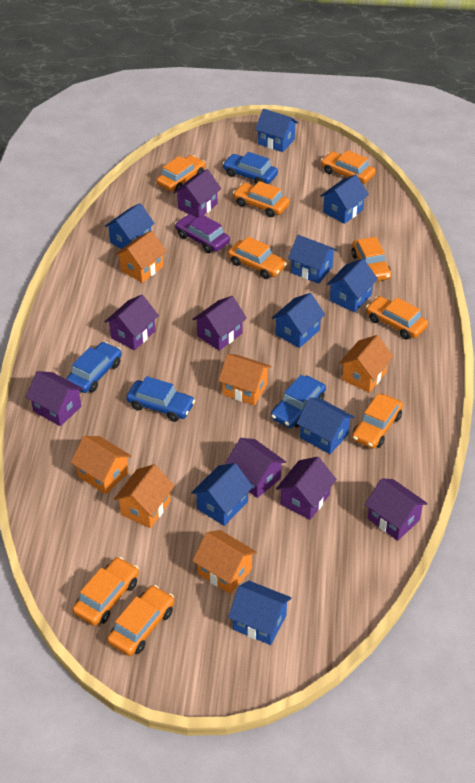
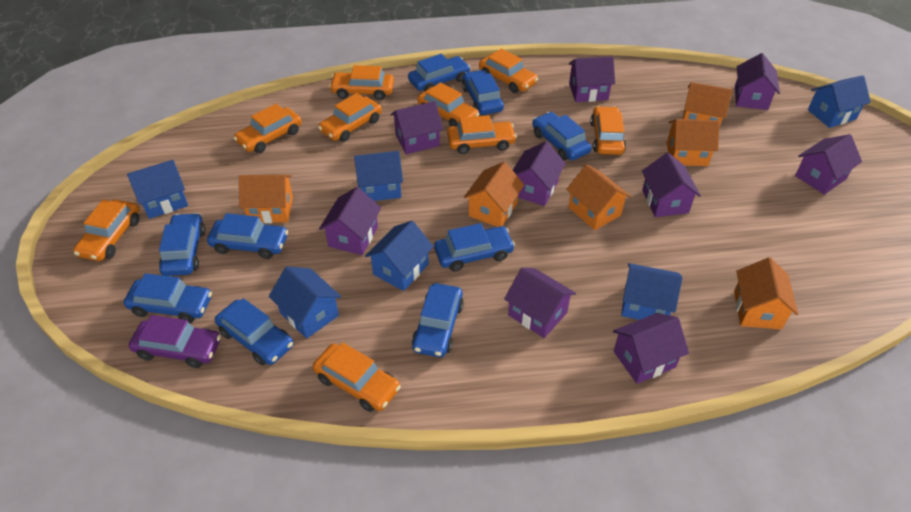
blue car: 4 -> 9
blue house: 9 -> 6
purple house: 7 -> 9

